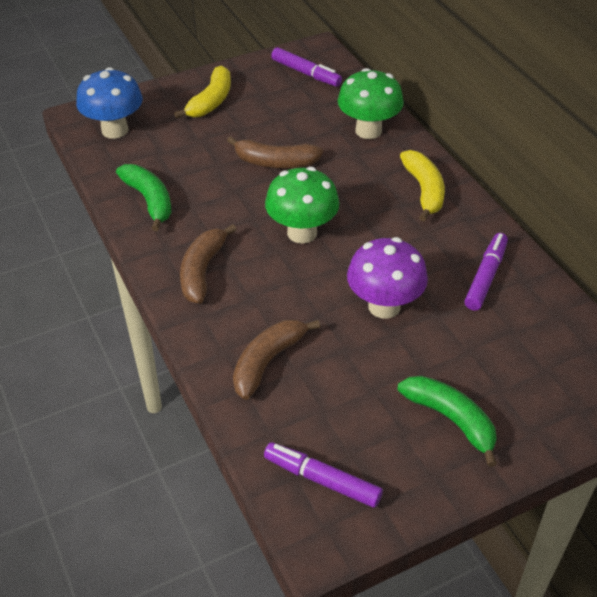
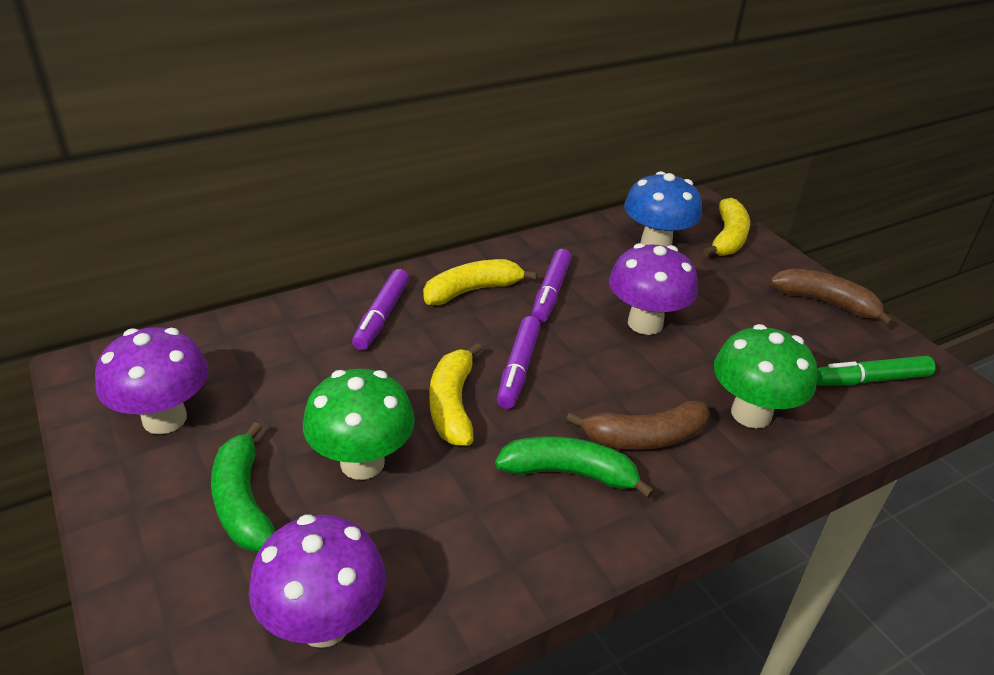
brown banana: 3 -> 2
green marker: 0 -> 1
purple mushroom: 1 -> 3
yellow banana: 2 -> 3

